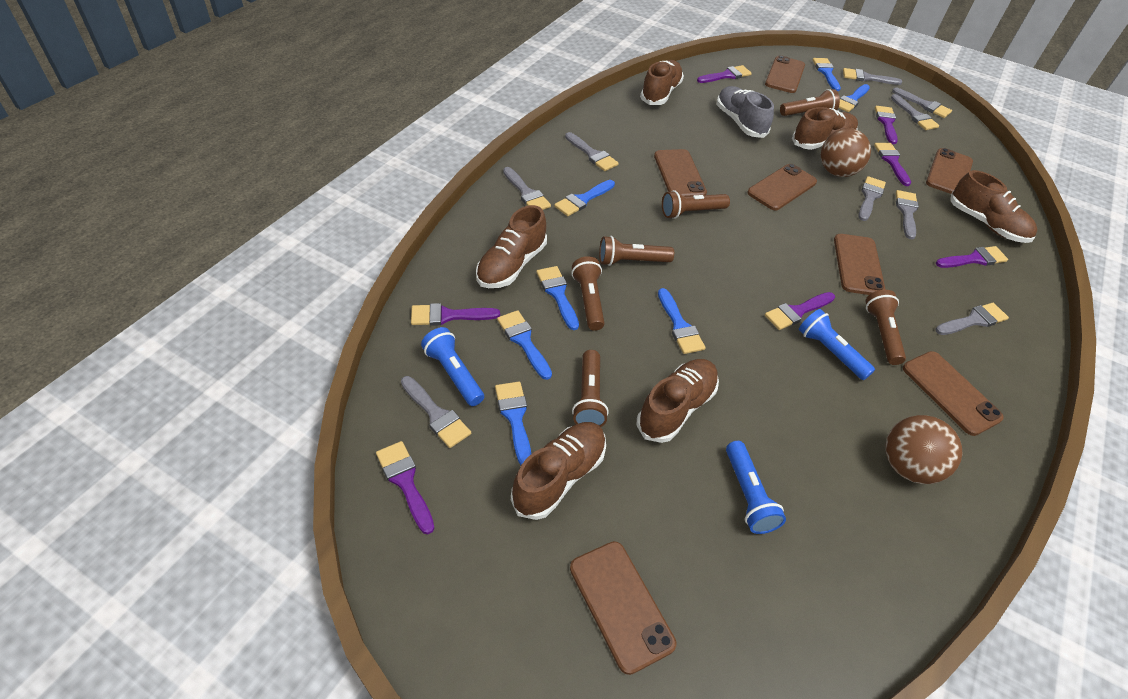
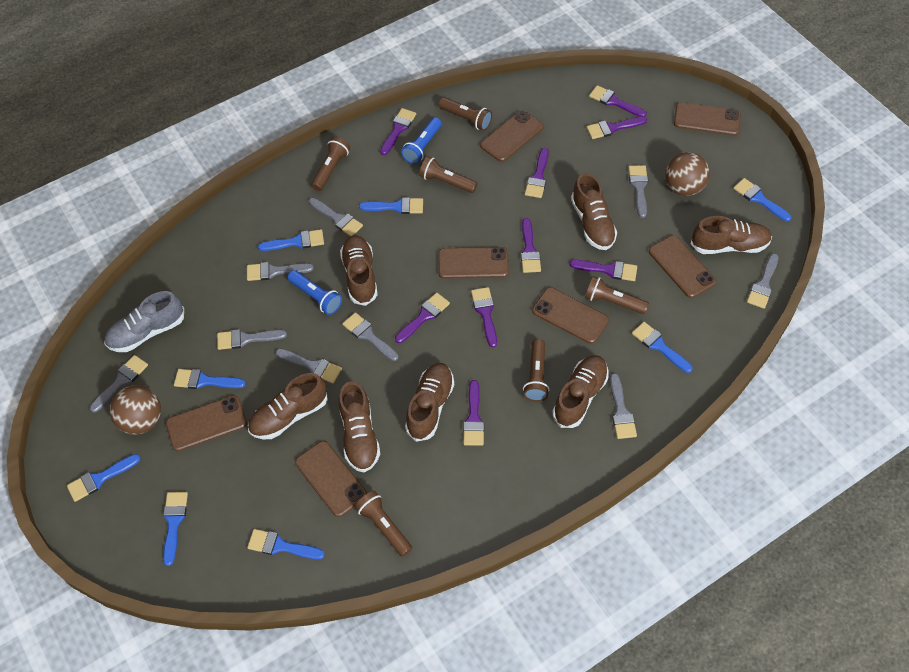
blue brush: 7 -> 8
blue flashlight: 3 -> 2
brown shoe: 6 -> 7
purple brush: 7 -> 9

